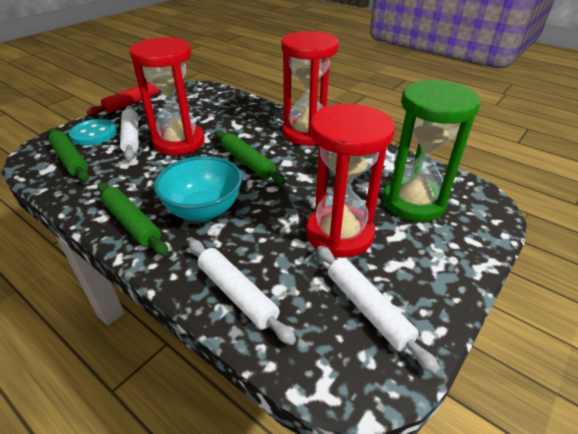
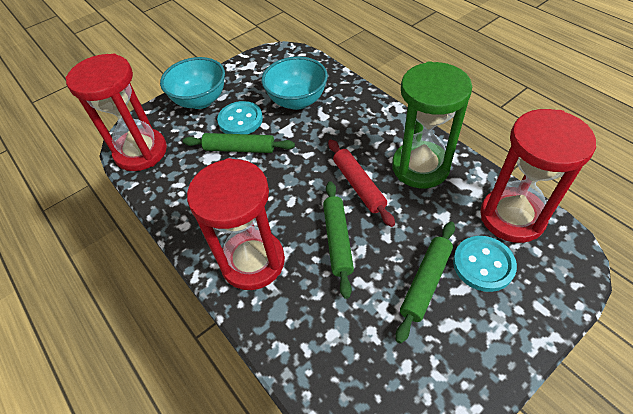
turquoise bowl: 1 -> 2
turquoise button: 1 -> 2
white rolling pin: 3 -> 0

